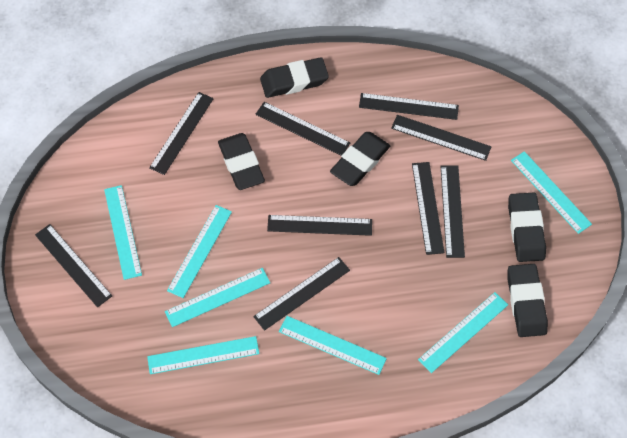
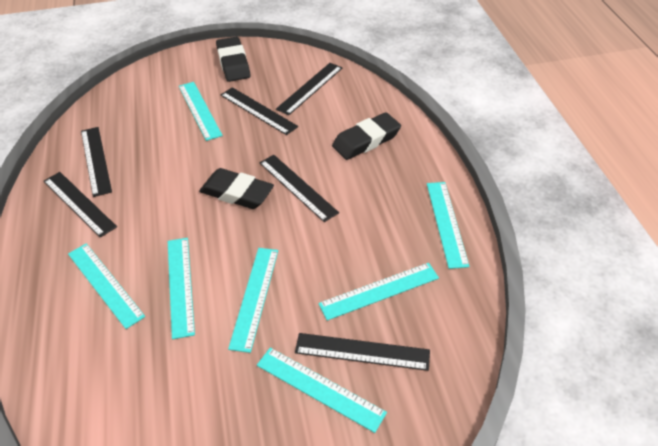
black eraser: 5 -> 3
black ruler: 9 -> 6

